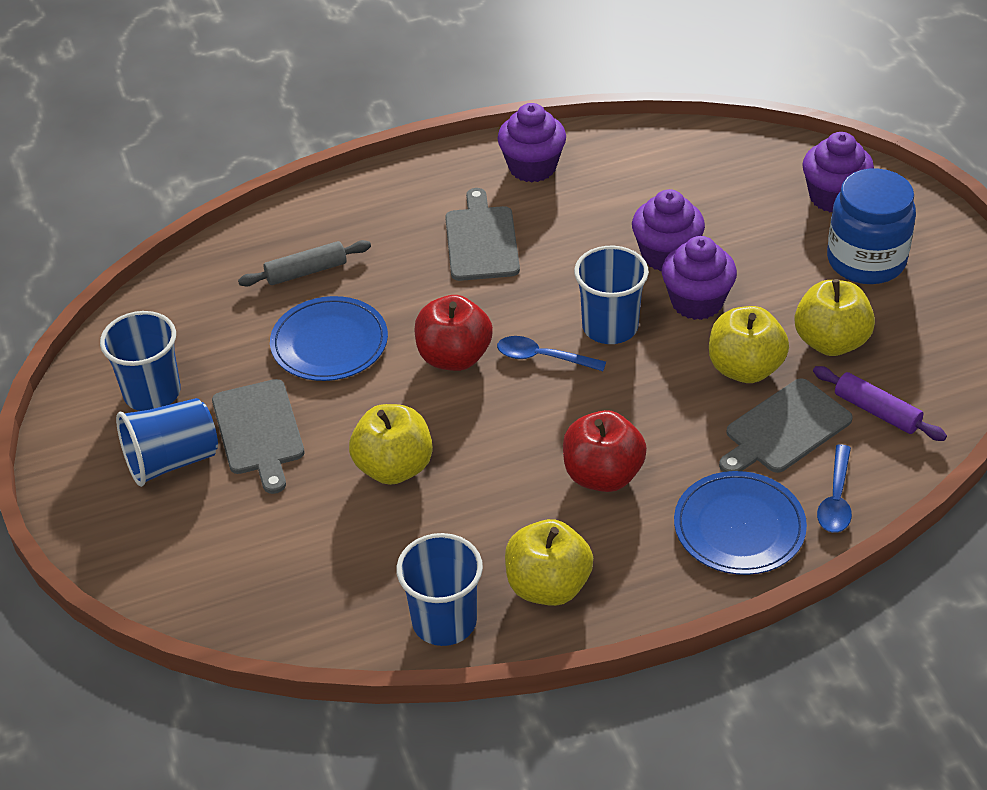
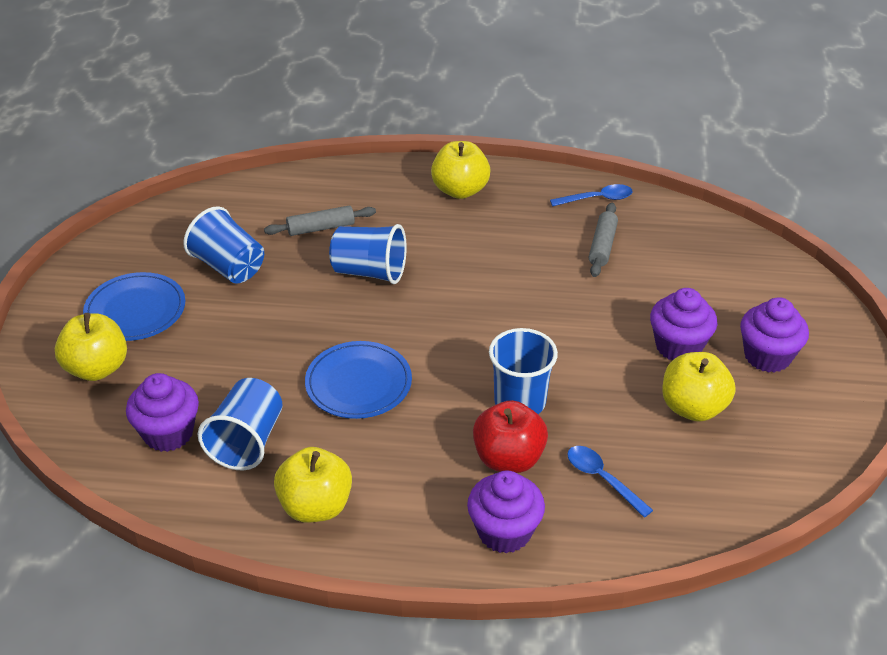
blue jar: 1 -> 0
grey cutting board: 3 -> 0
grey rolling pin: 1 -> 2
purple rolling pin: 1 -> 0
red apple: 2 -> 1

